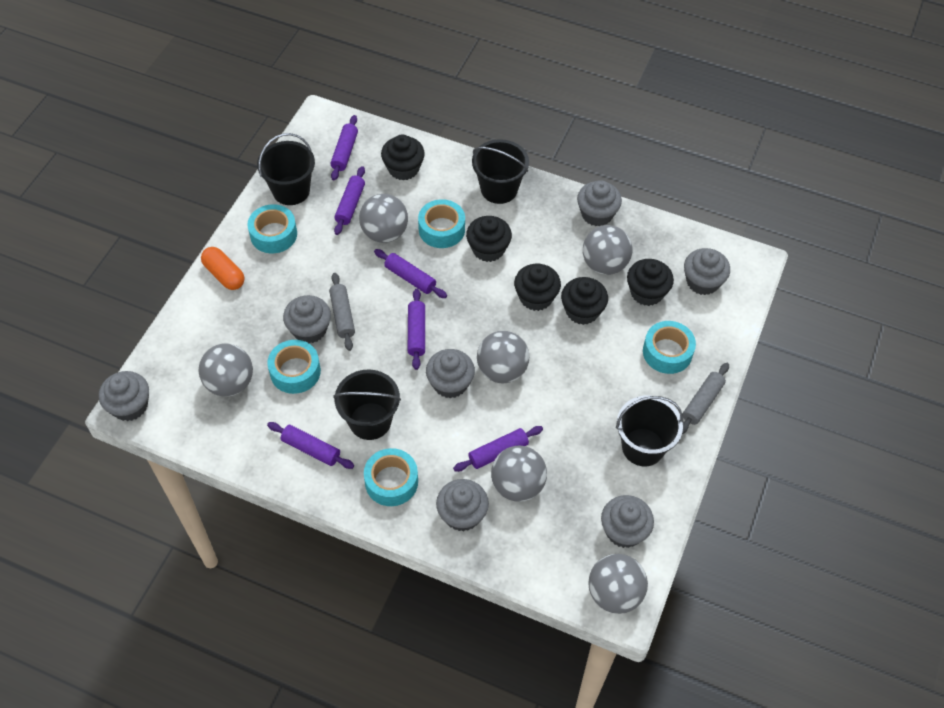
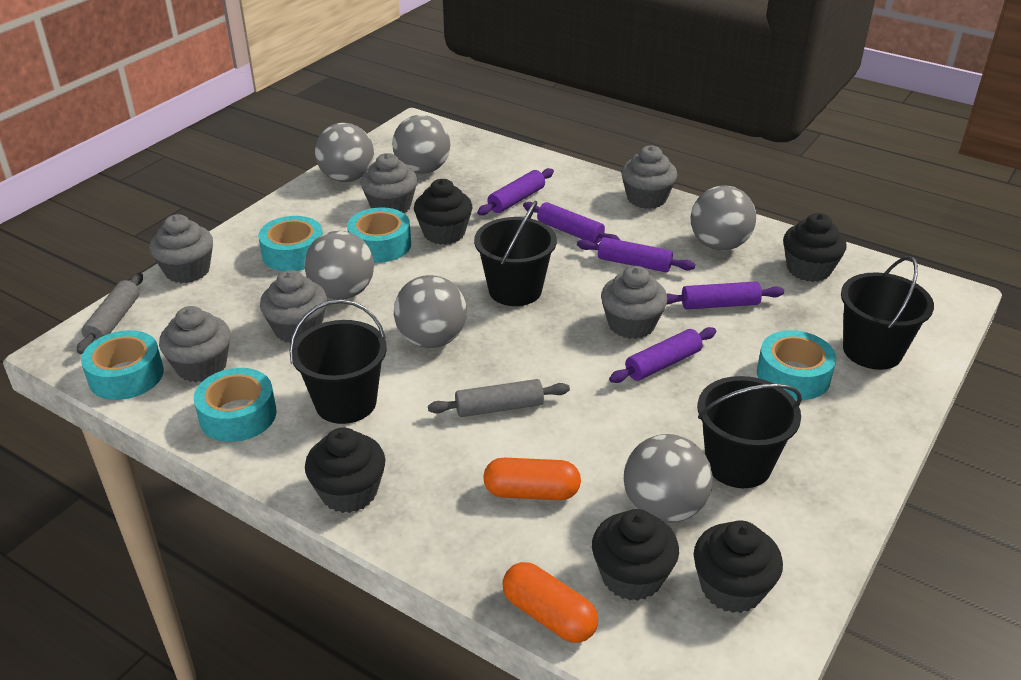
grey cupcake: 7 -> 6
orange capsule: 1 -> 2
purple rolling pin: 6 -> 5

